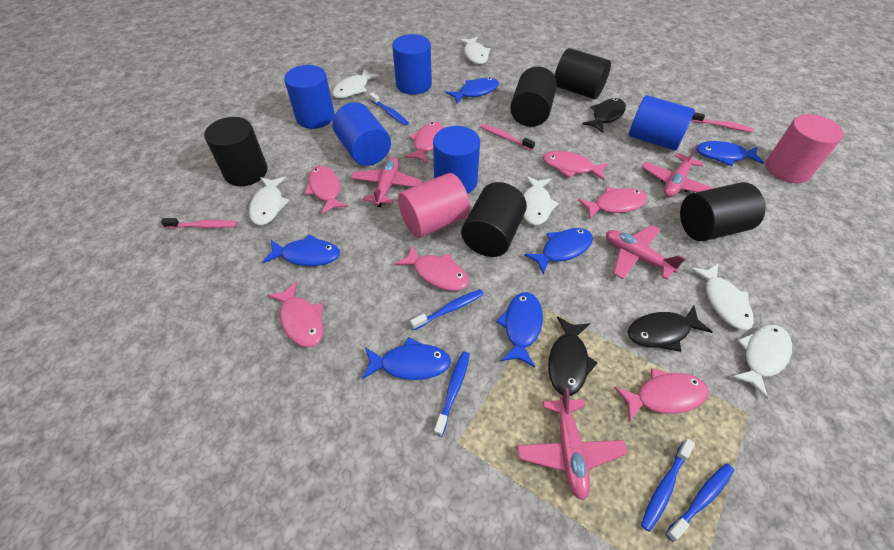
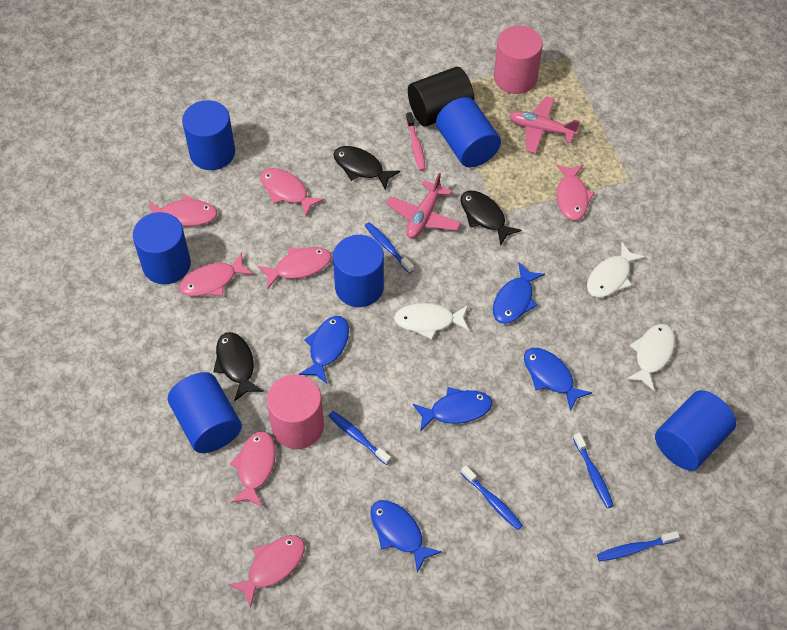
black cylinder: 5 -> 1
blue cylinder: 5 -> 6
blue fish: 6 -> 5
pink plane: 4 -> 2
pink toothbrush: 3 -> 1
white fish: 6 -> 3

